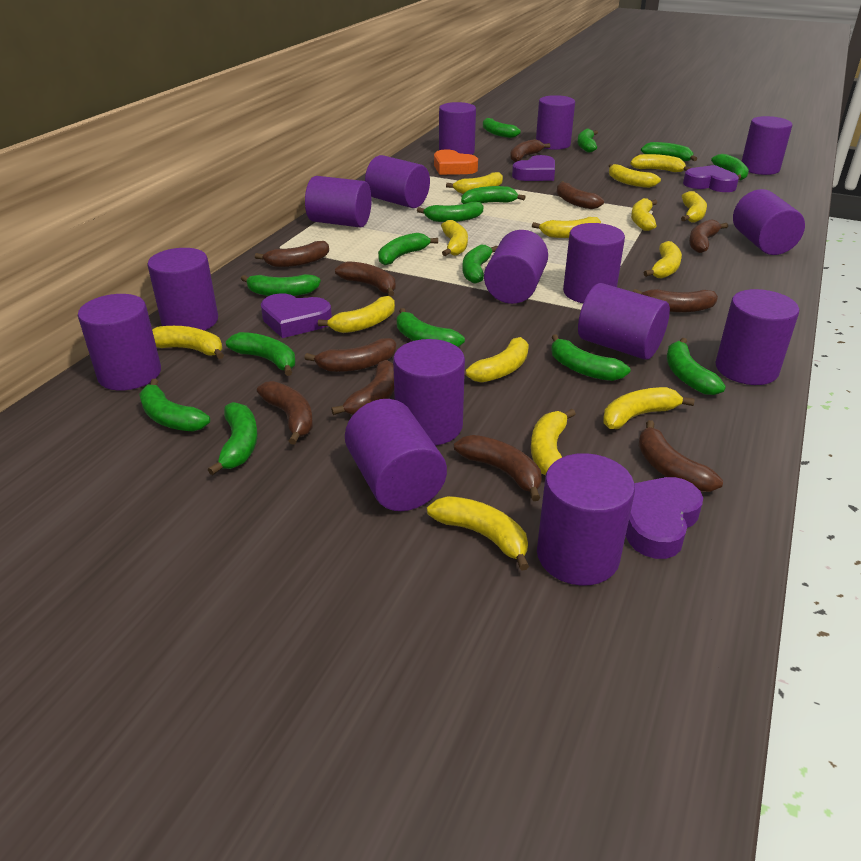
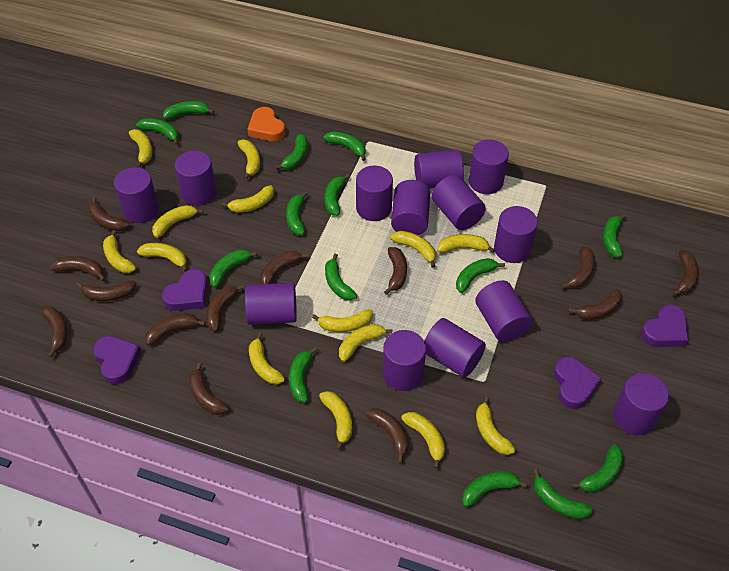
brown banana: 11 -> 13
green banana: 15 -> 14
purple cylinder: 15 -> 13

